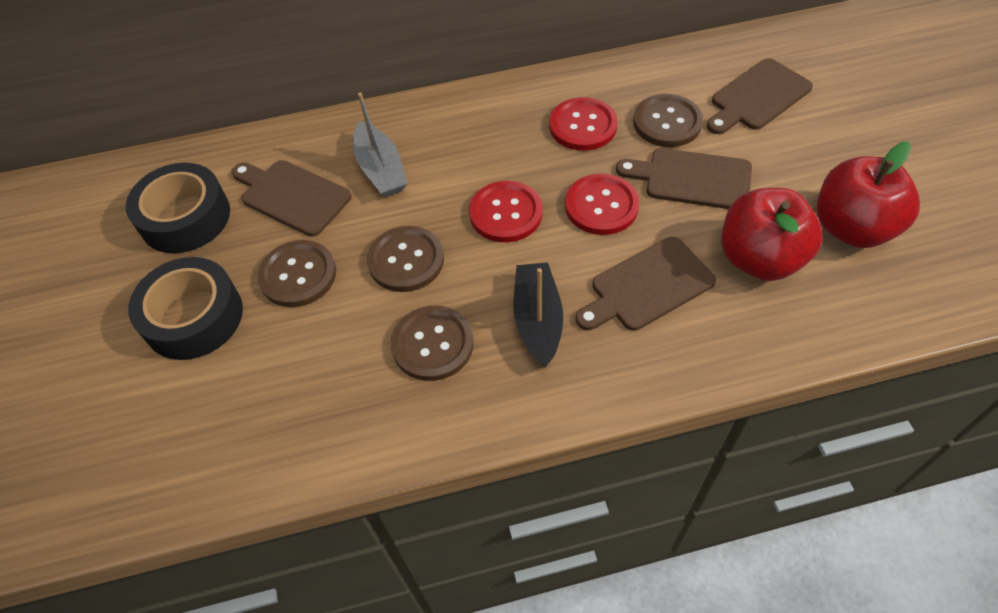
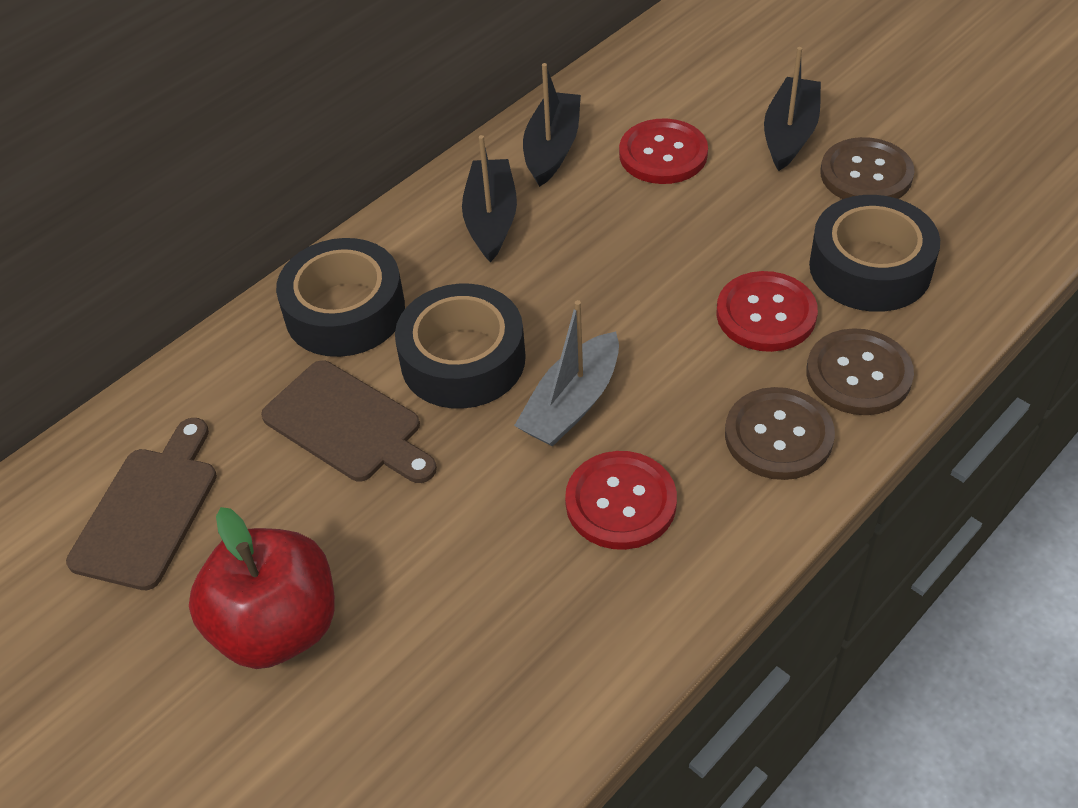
black boat: 1 -> 3
black tape: 2 -> 3
brown button: 4 -> 3
brown cutting board: 4 -> 2
red apple: 2 -> 1

